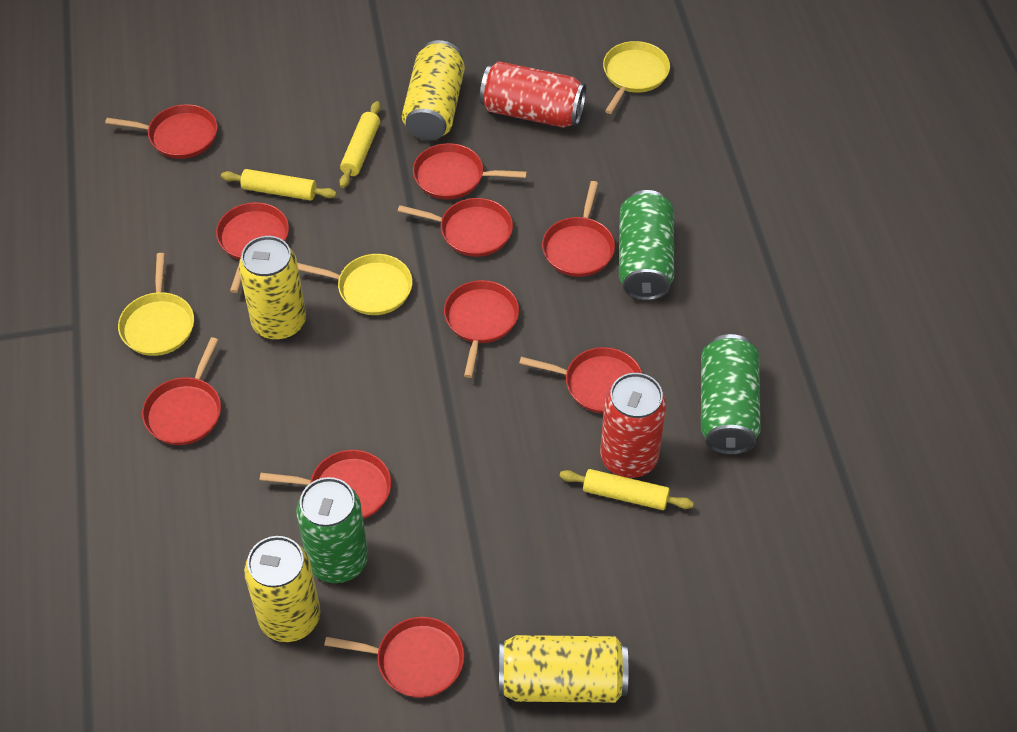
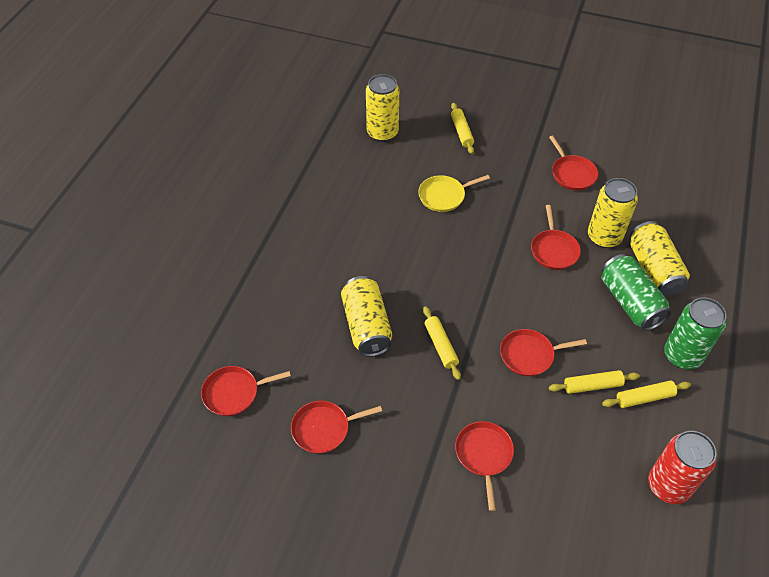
green can: 3 -> 2
red can: 2 -> 1
red pan: 10 -> 6
yellow pan: 3 -> 1
yellow rolling pin: 3 -> 4

